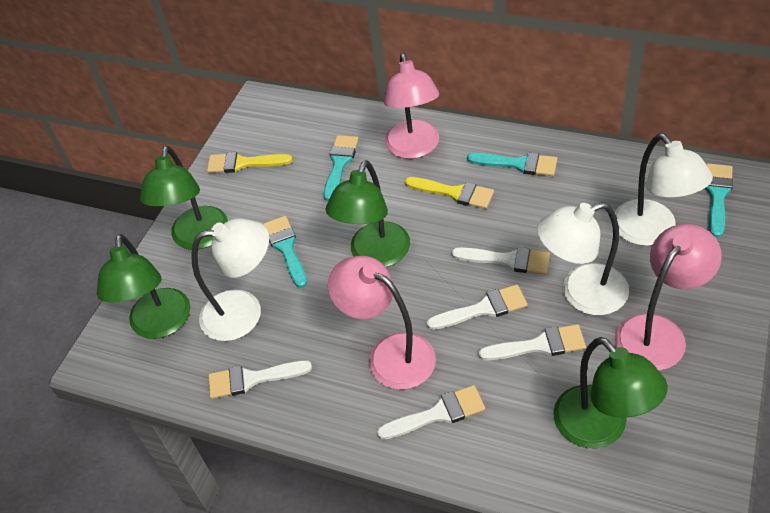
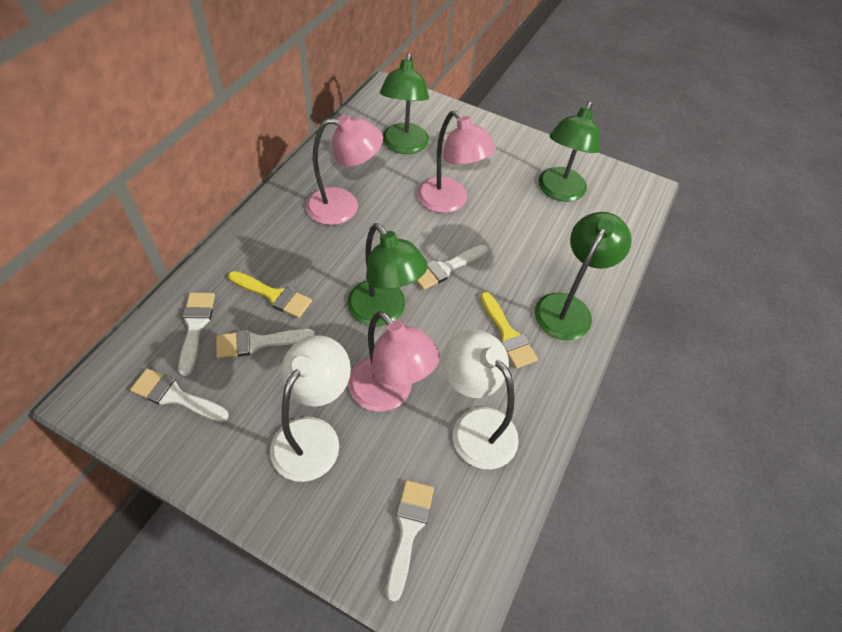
turquoise brush: 4 -> 0
white lamp: 3 -> 2

